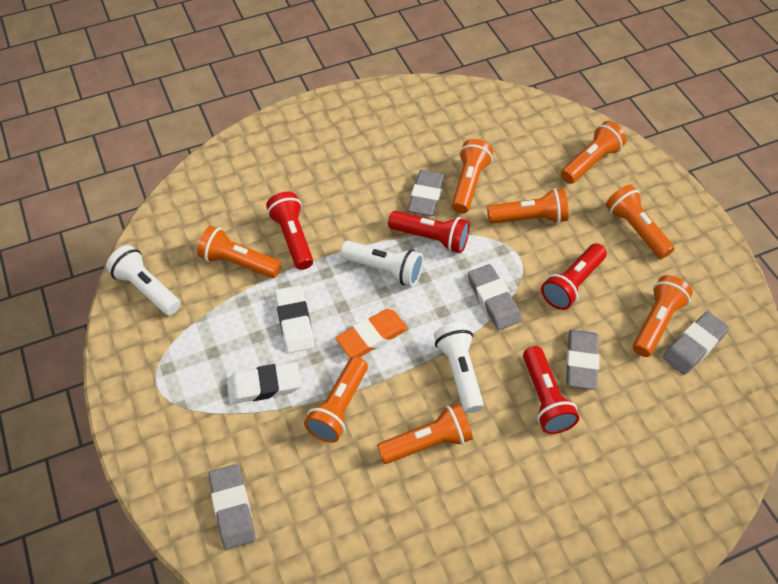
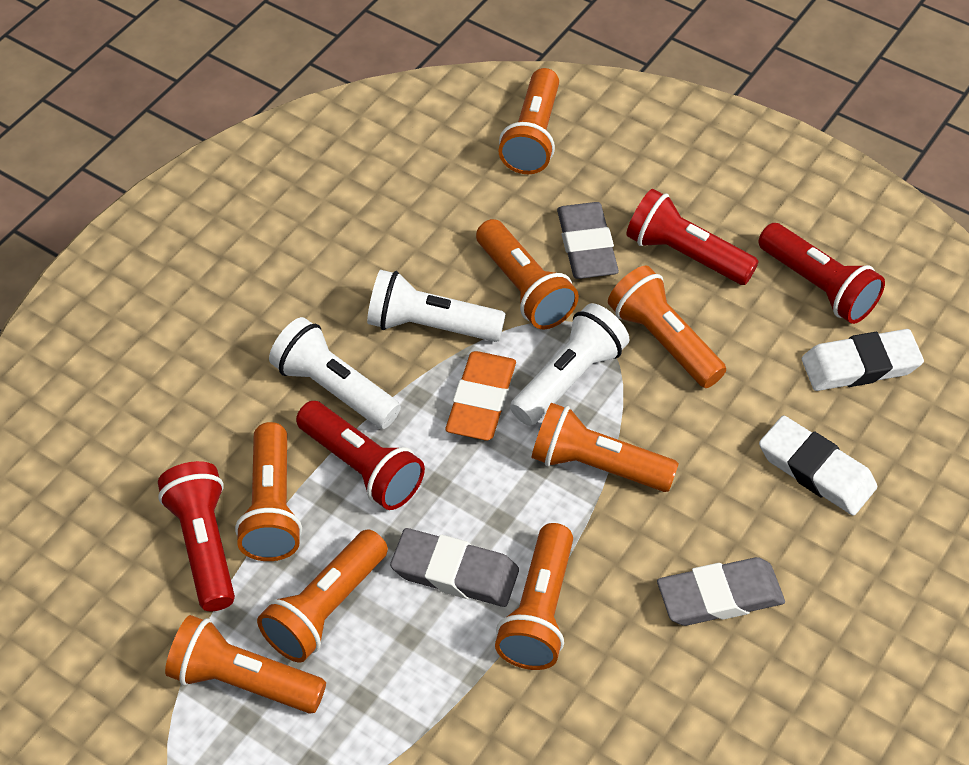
grey eraser: 5 -> 3

